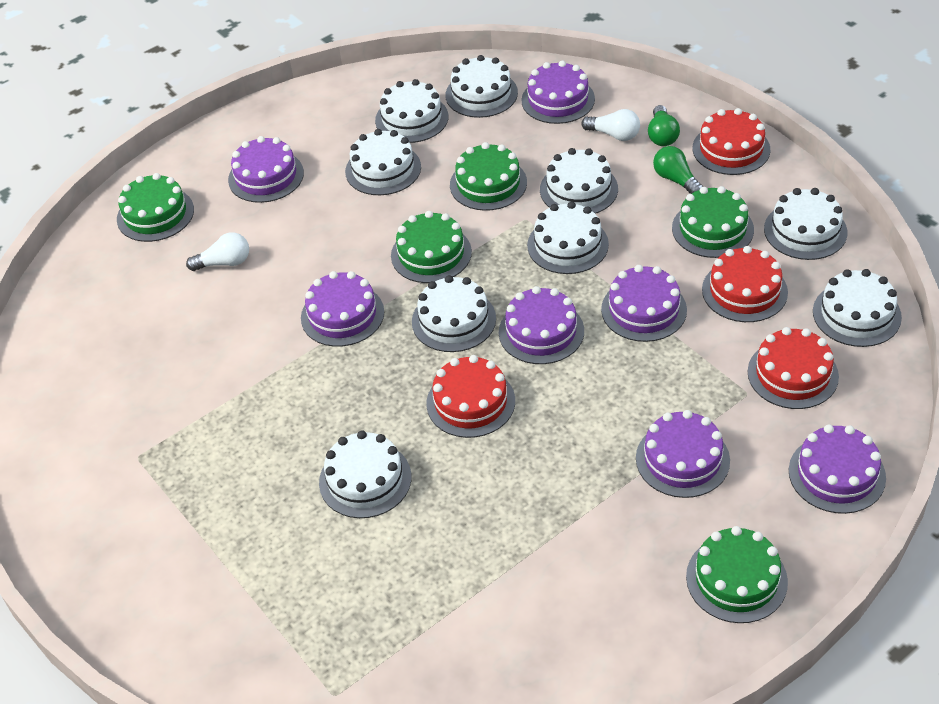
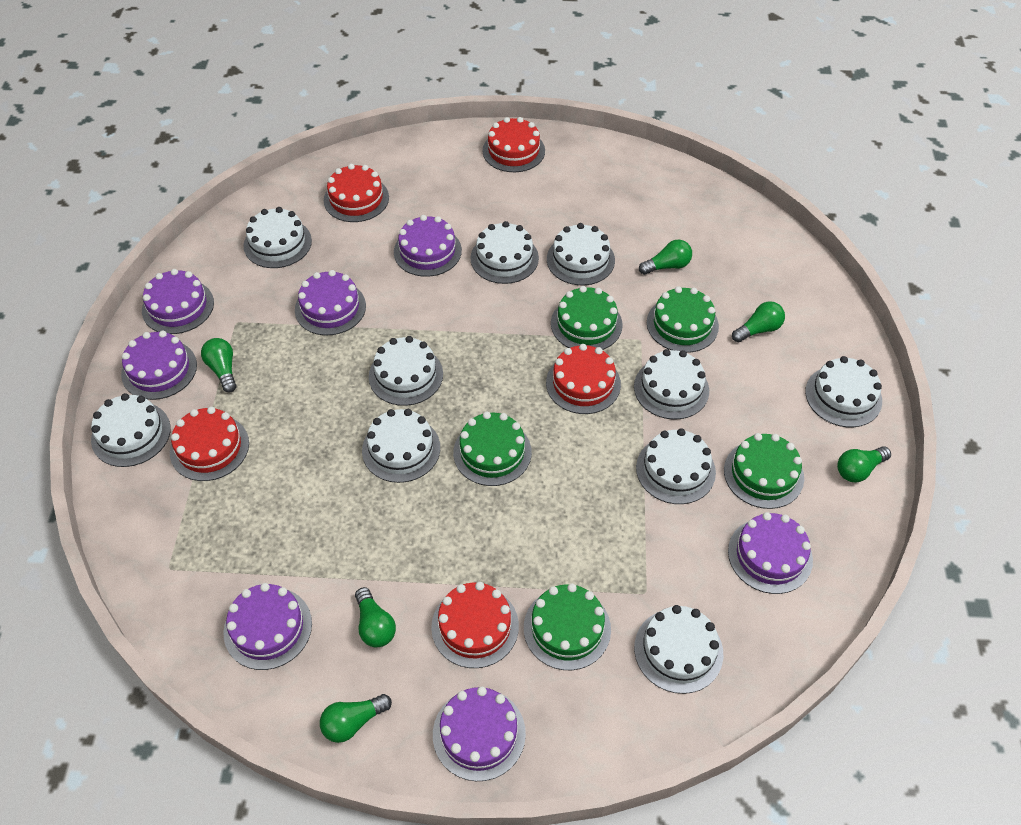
green light bulb: 2 -> 6
red cake: 4 -> 5
white cake: 9 -> 10
white light bulb: 2 -> 0

